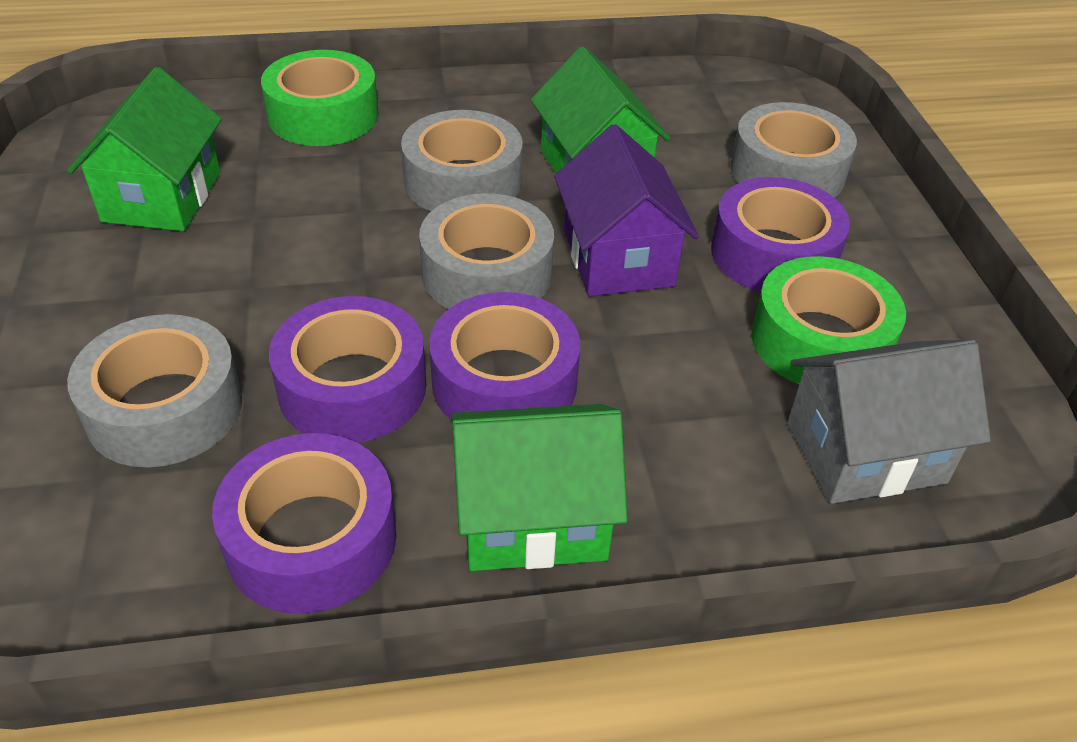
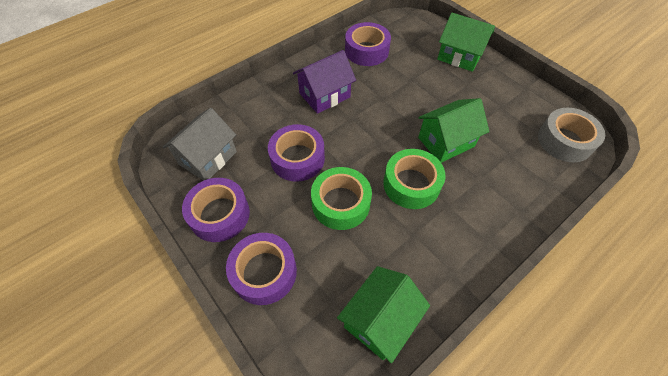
grey tape: 4 -> 1

